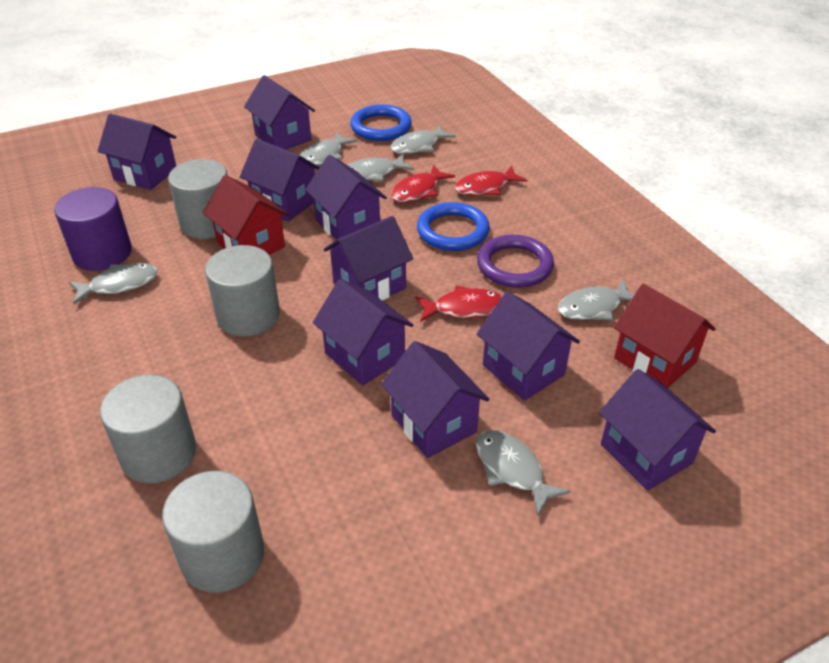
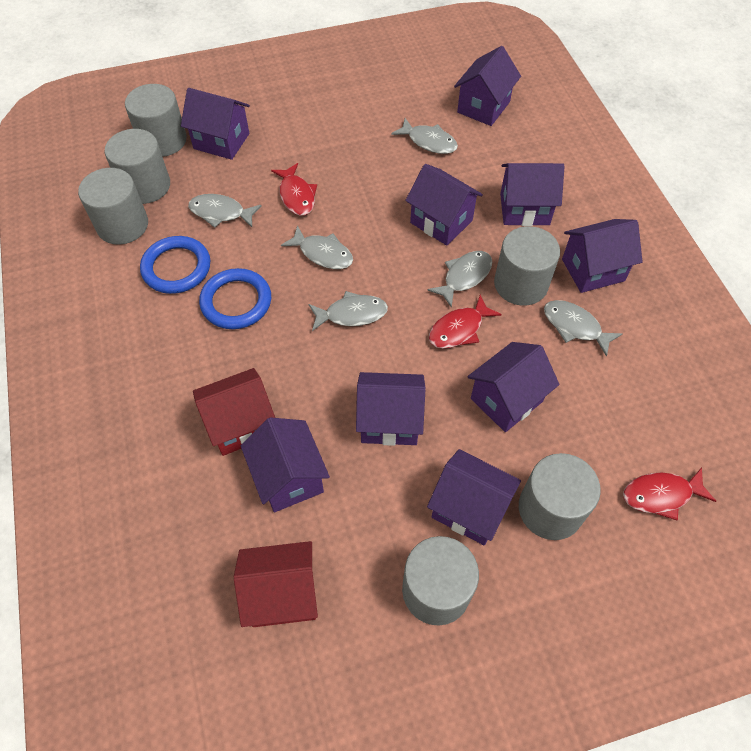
grey cylinder: 4 -> 6
purple cylinder: 1 -> 0
purple ring: 1 -> 0

